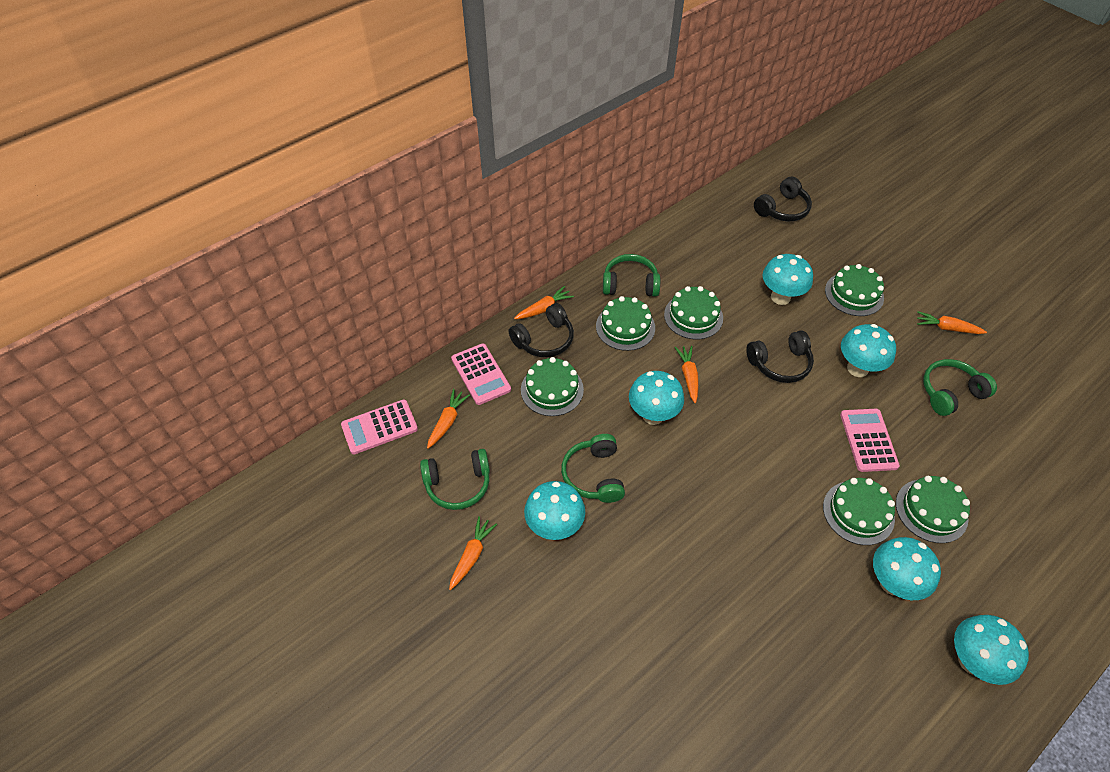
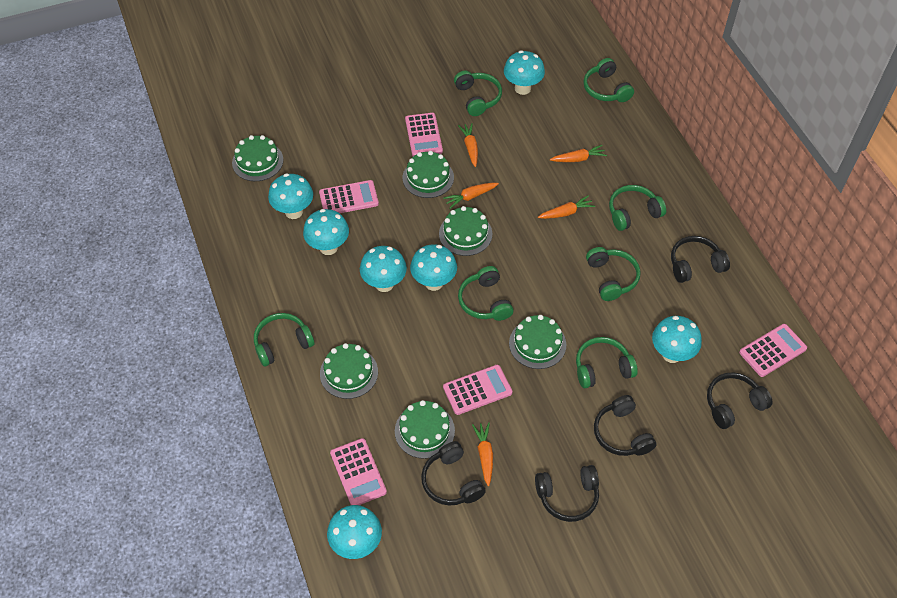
black headphones: 3 -> 5
green headphones: 4 -> 7
pink calculator: 3 -> 5
turquoise mushroom: 6 -> 7

